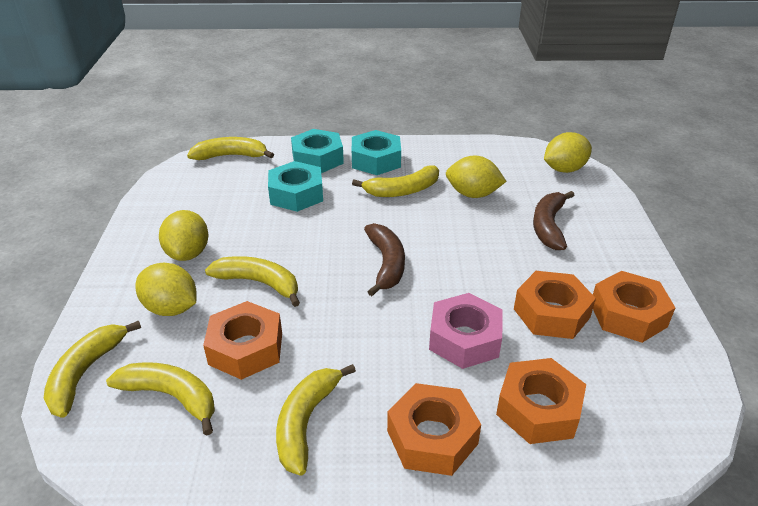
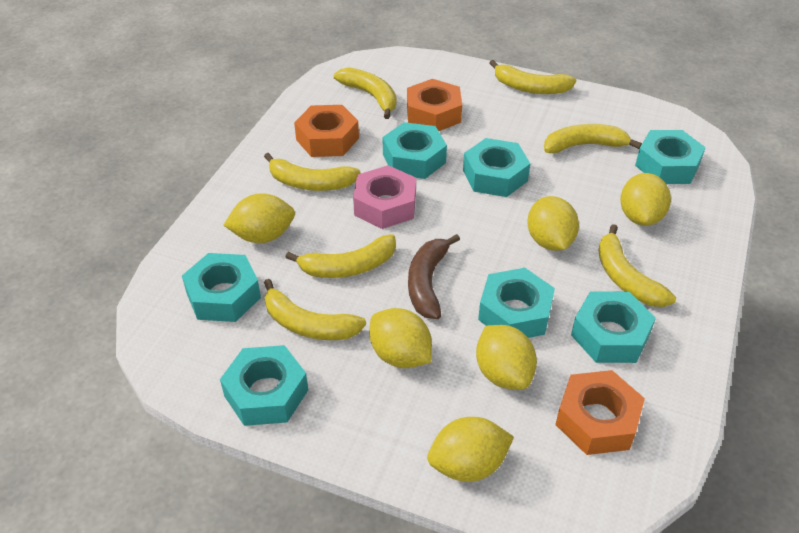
brown banana: 2 -> 1
orange nut: 5 -> 3
turquoise nut: 3 -> 7
yellow banana: 6 -> 7
yellow lemon: 4 -> 6

